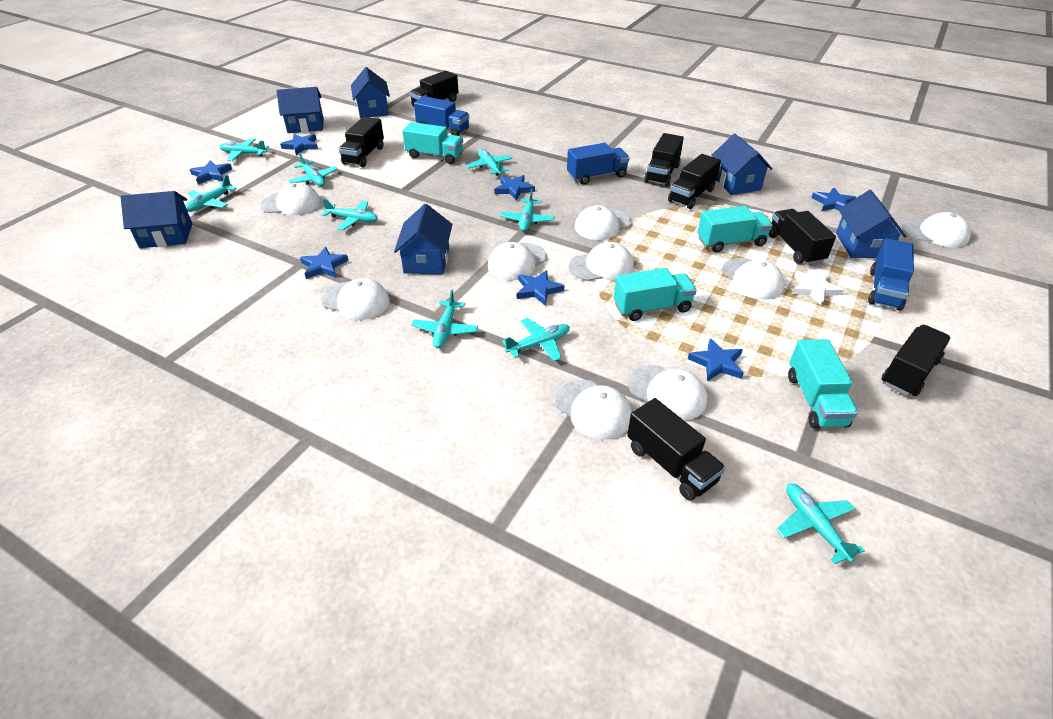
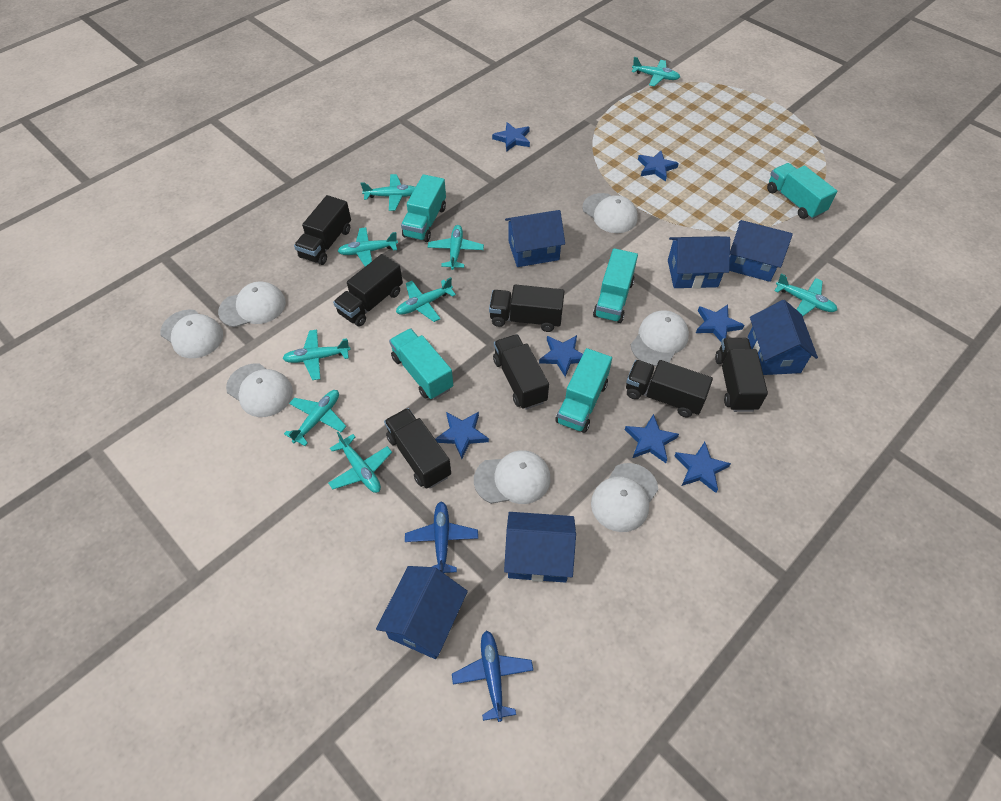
blue plane: 0 -> 2
blue truck: 3 -> 0
turquoise truck: 4 -> 5
white cap: 9 -> 7
white star: 1 -> 0

